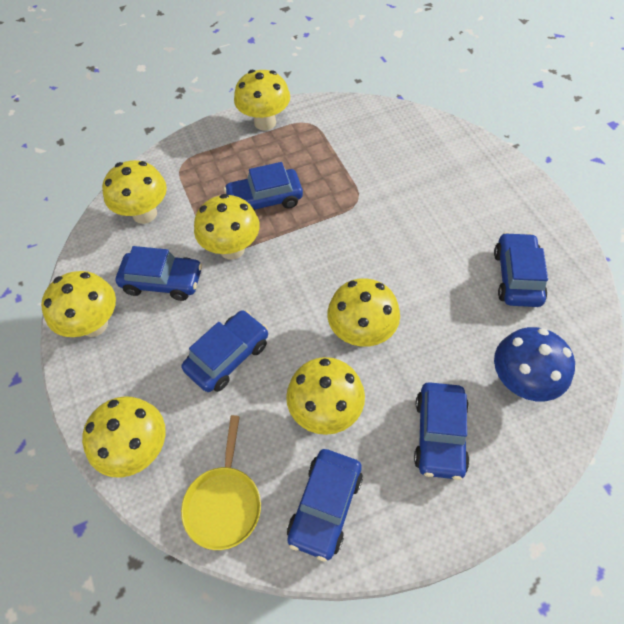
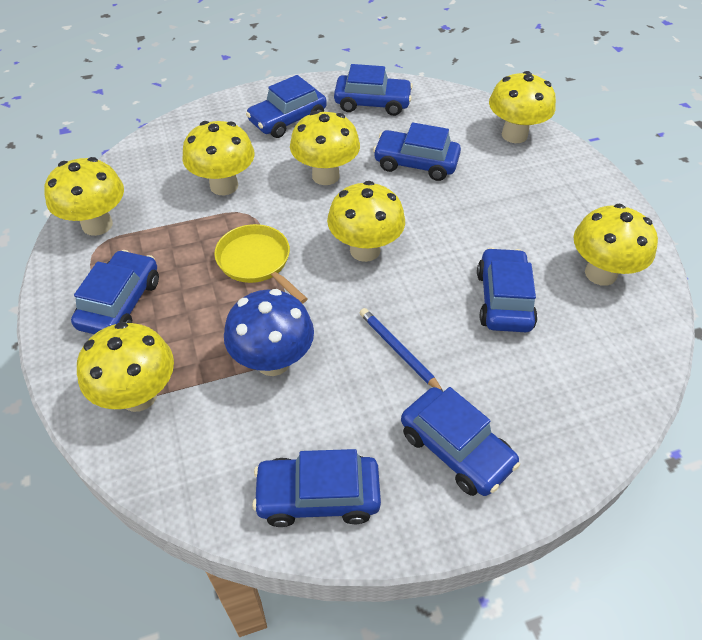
blue car: 6 -> 7
blue pencil: 0 -> 1

